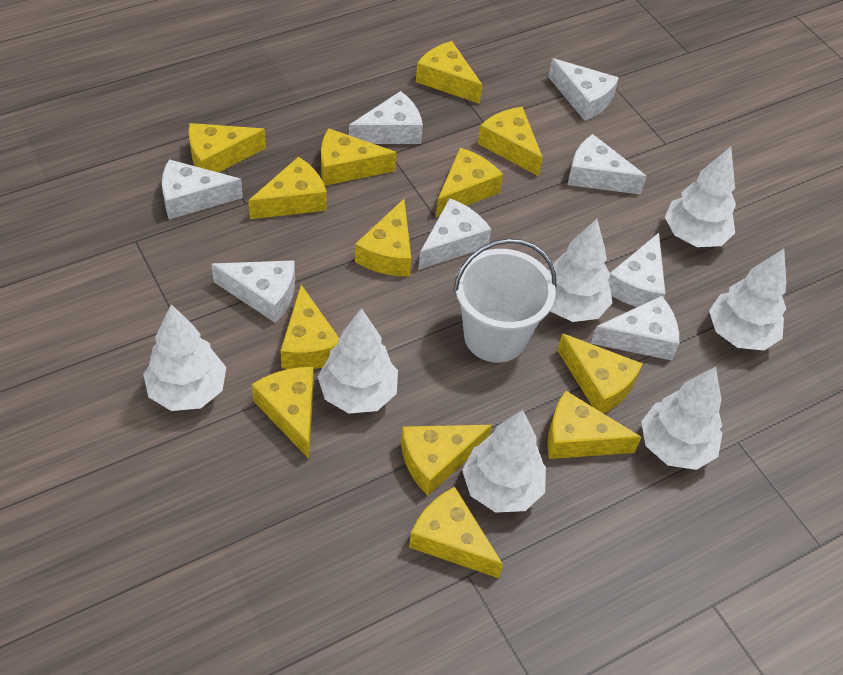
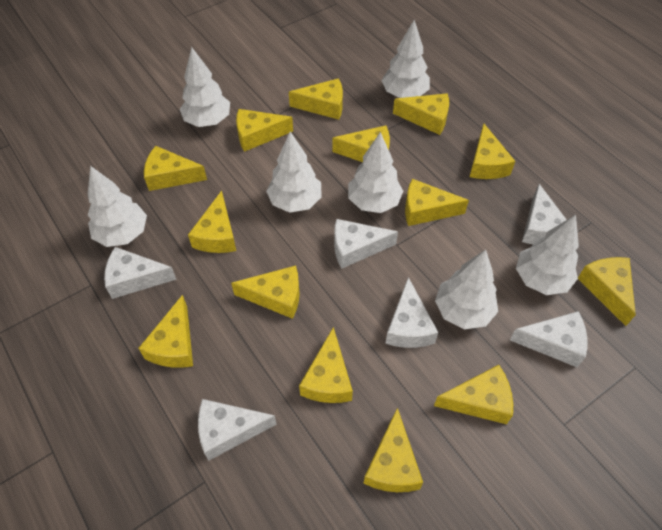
white bucket: 1 -> 0
white cheese: 8 -> 6
yellow cheese: 13 -> 14

